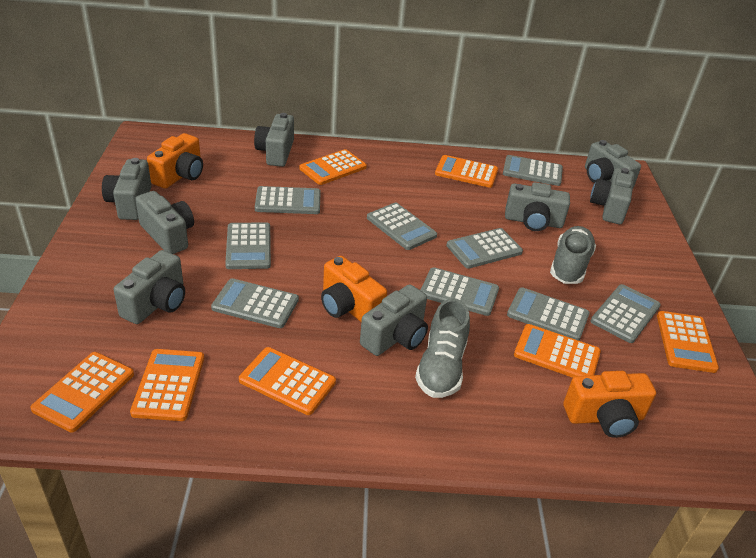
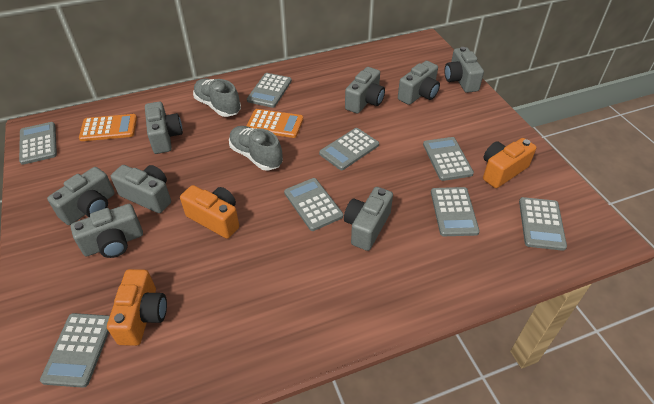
grey calculator: 9 -> 8
orange calculator: 7 -> 2

